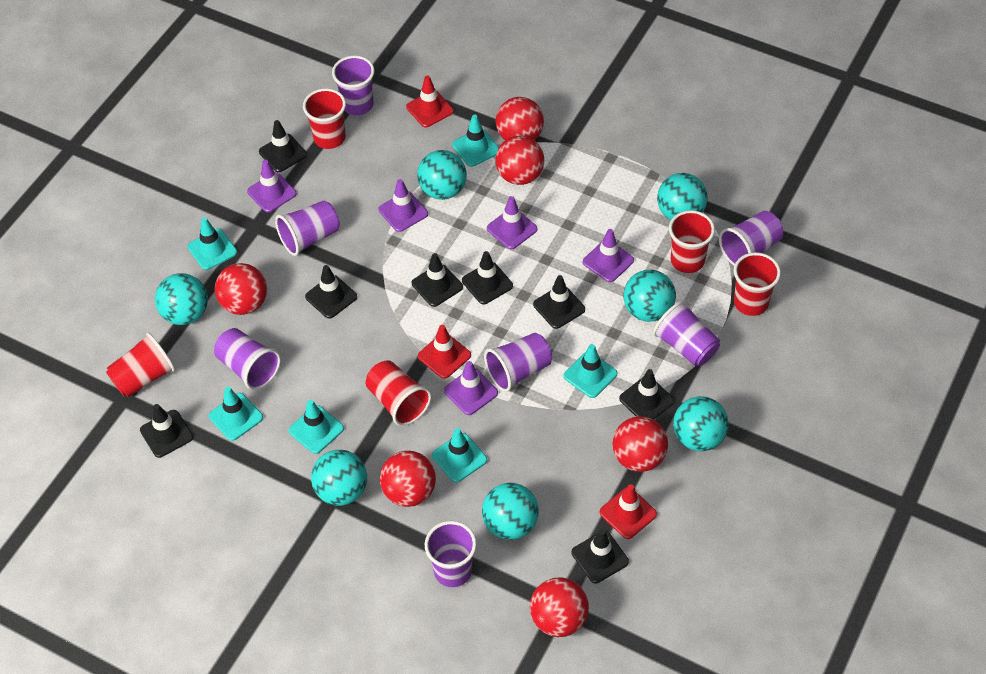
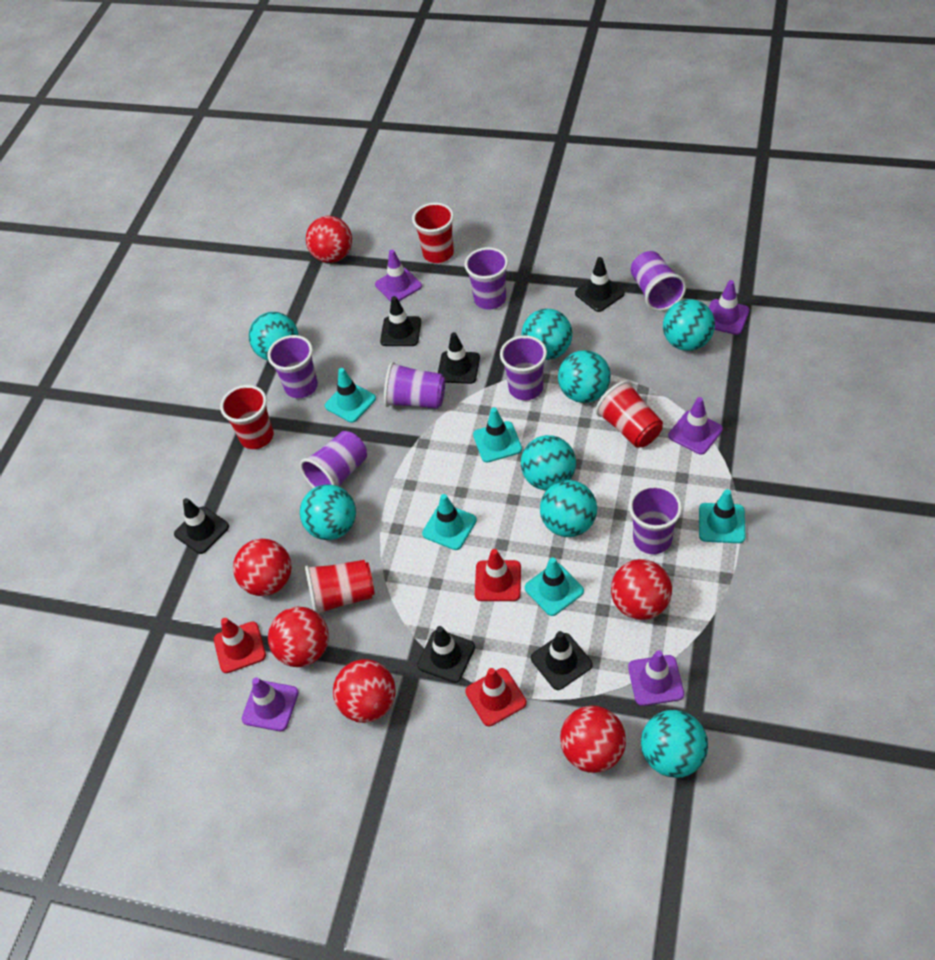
black traffic cone: 8 -> 6
red cup: 5 -> 4
turquoise ball: 7 -> 8
turquoise traffic cone: 6 -> 5

